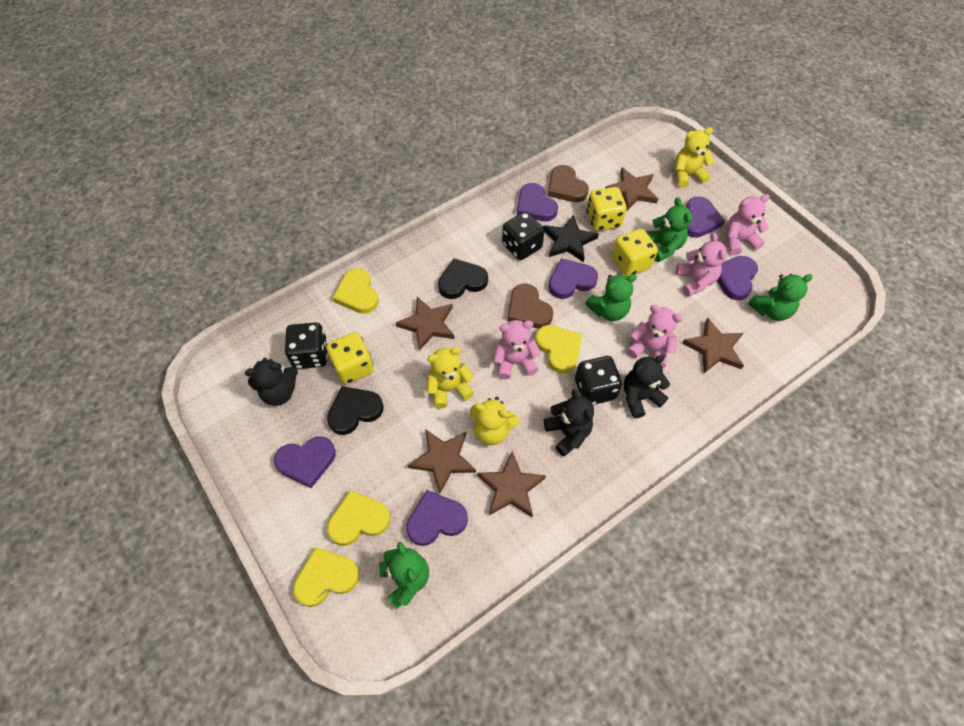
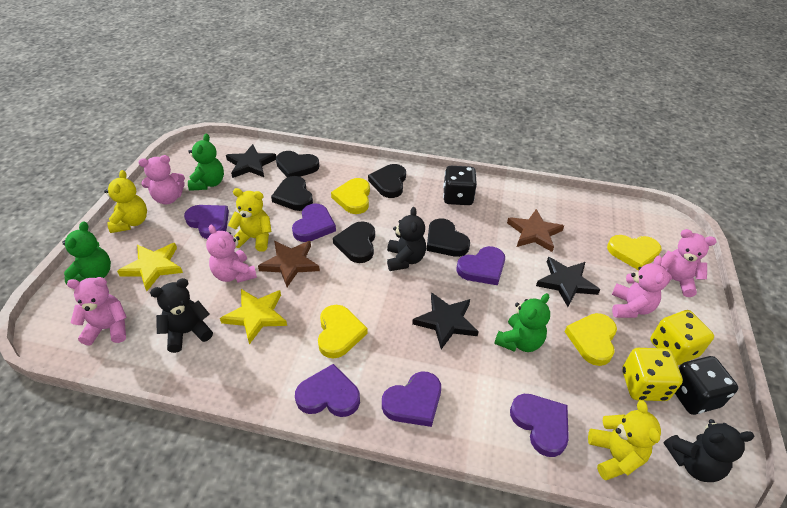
black dice: 3 -> 2
black heart: 2 -> 5
black star: 1 -> 3
brown heart: 2 -> 0
brown star: 5 -> 2
green teddy bear: 4 -> 3
pink teddy bear: 4 -> 5
yellow dice: 3 -> 2
yellow star: 0 -> 2

